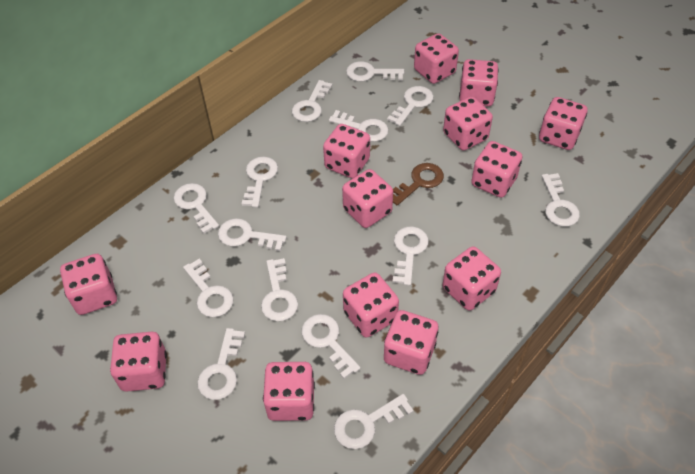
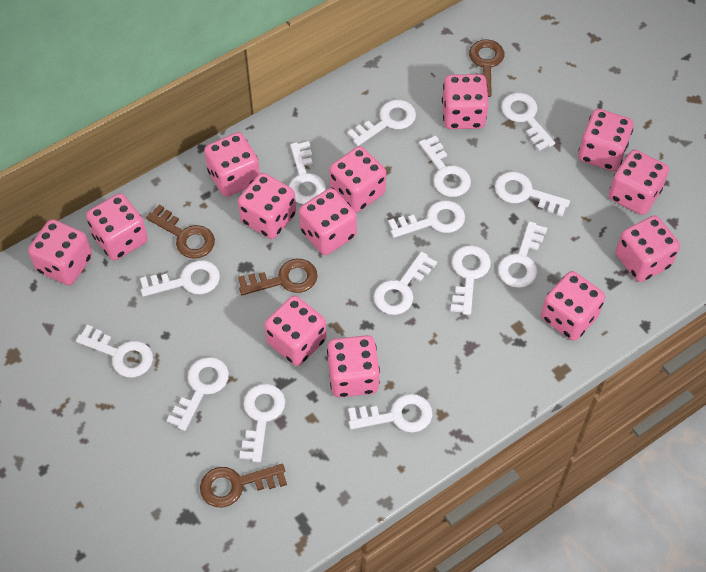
brown key: 1 -> 4

